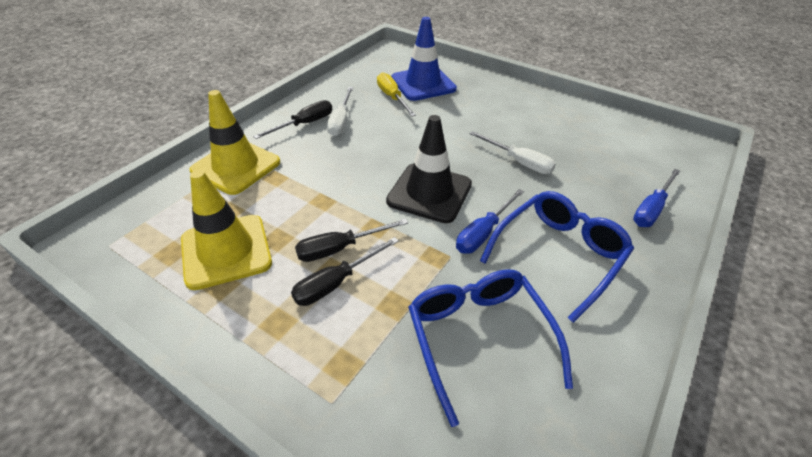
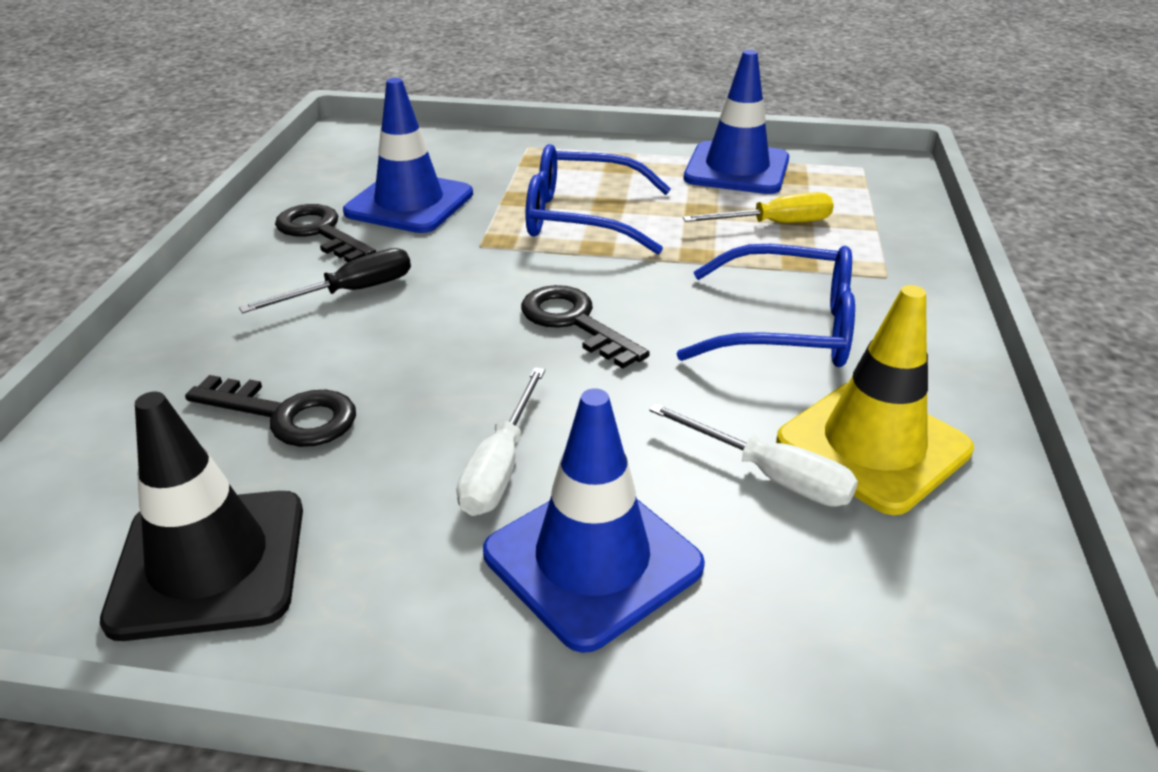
black key: 0 -> 3
black screwdriver: 3 -> 1
blue screwdriver: 2 -> 0
blue traffic cone: 1 -> 3
yellow traffic cone: 2 -> 1

